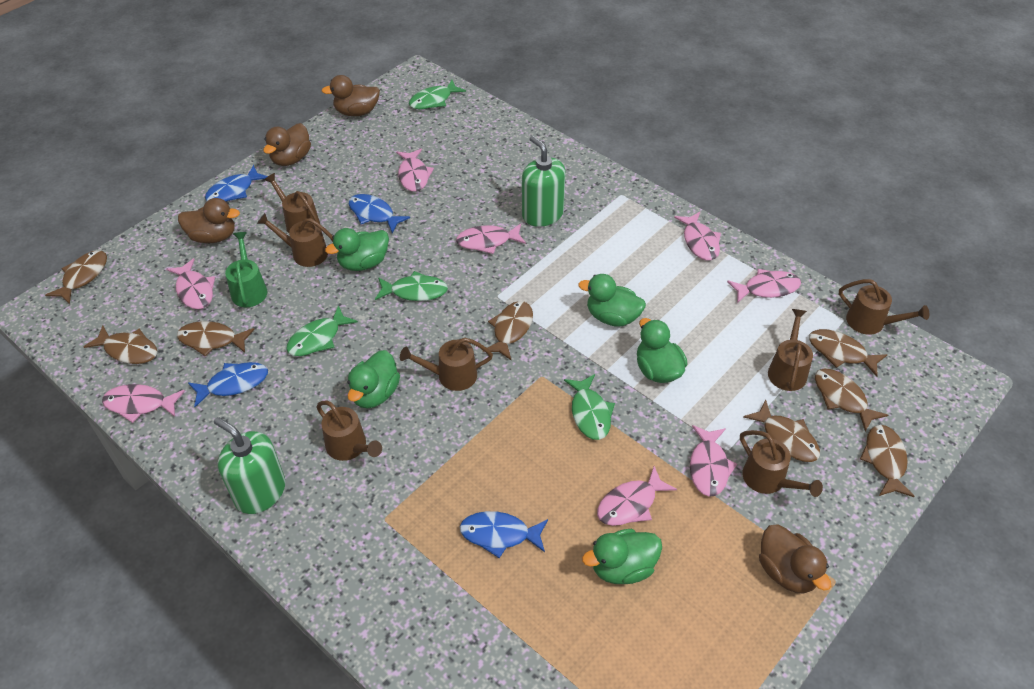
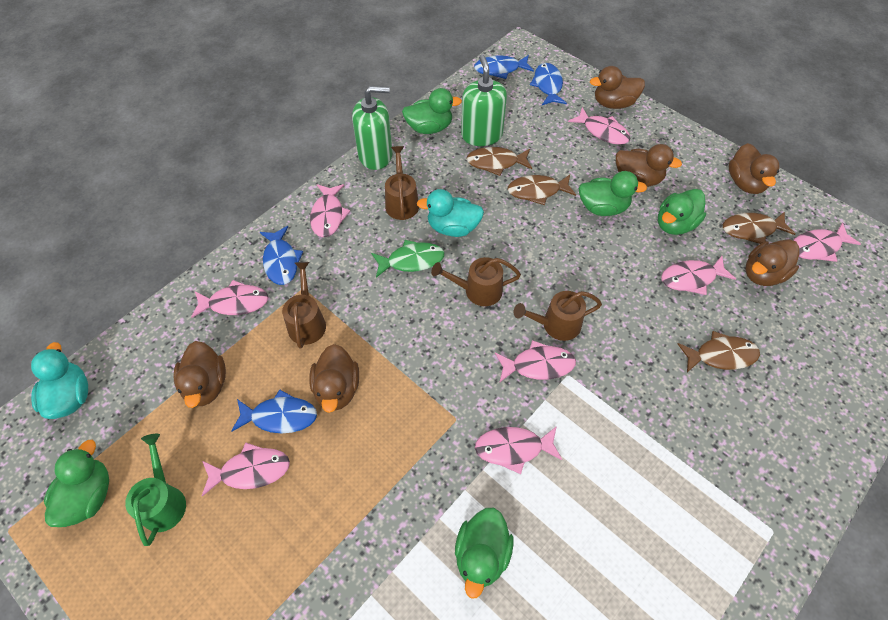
brown duck: 4 -> 6
brown fish: 8 -> 4
brown watering can: 7 -> 4
green fish: 4 -> 1
turquoise duck: 0 -> 2

